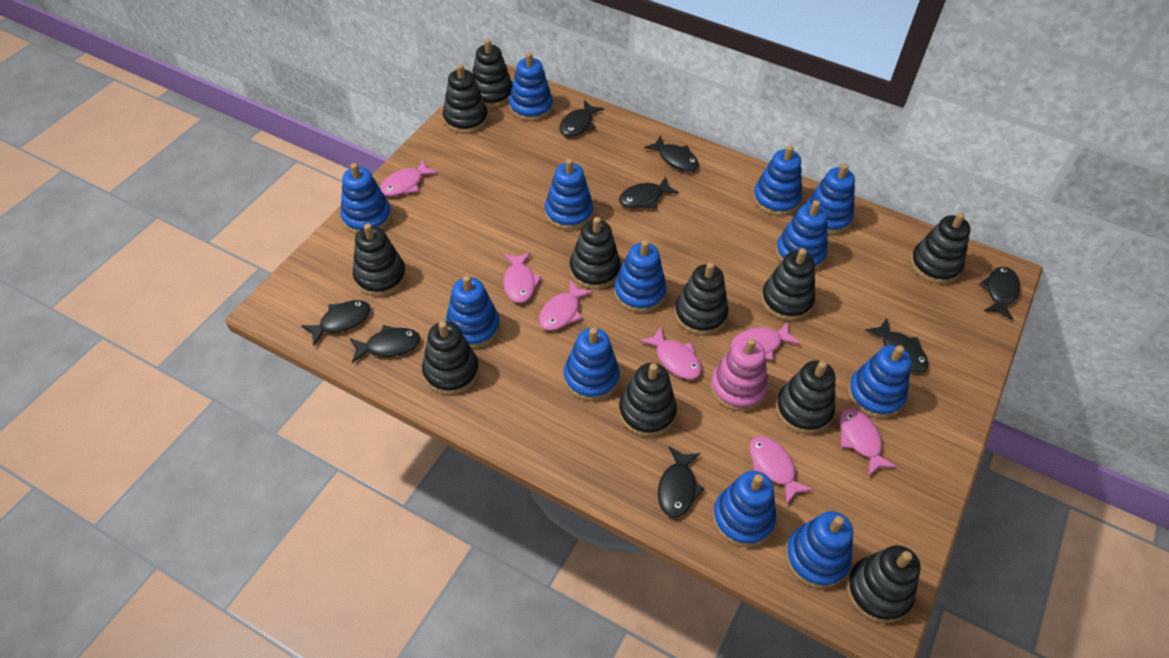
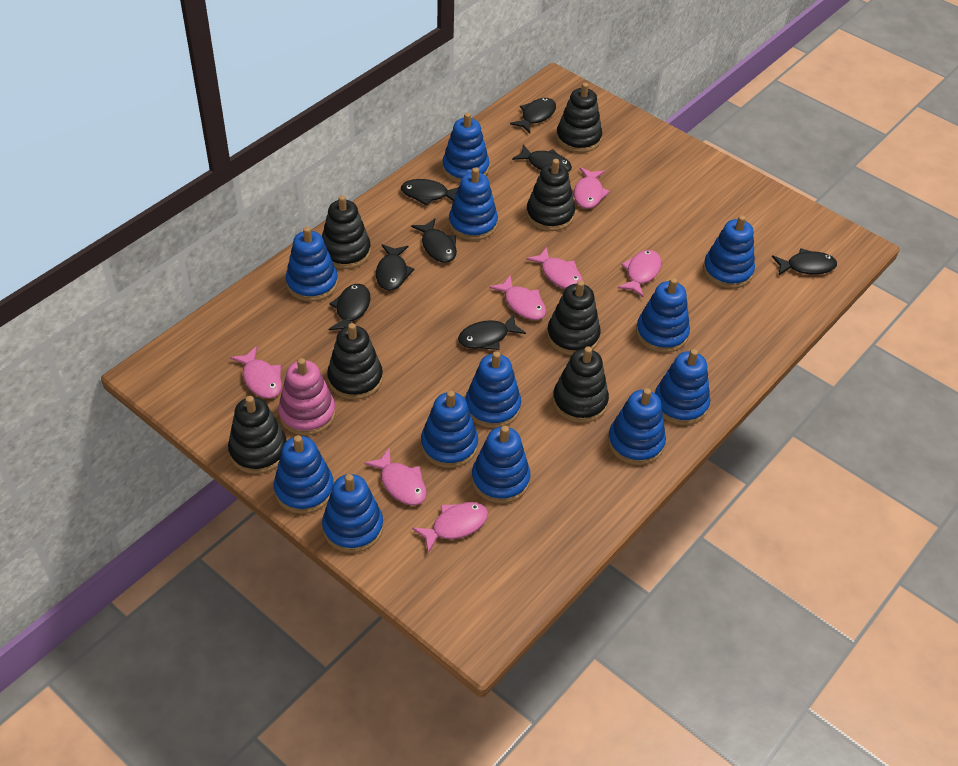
black stacking toy: 11 -> 7

